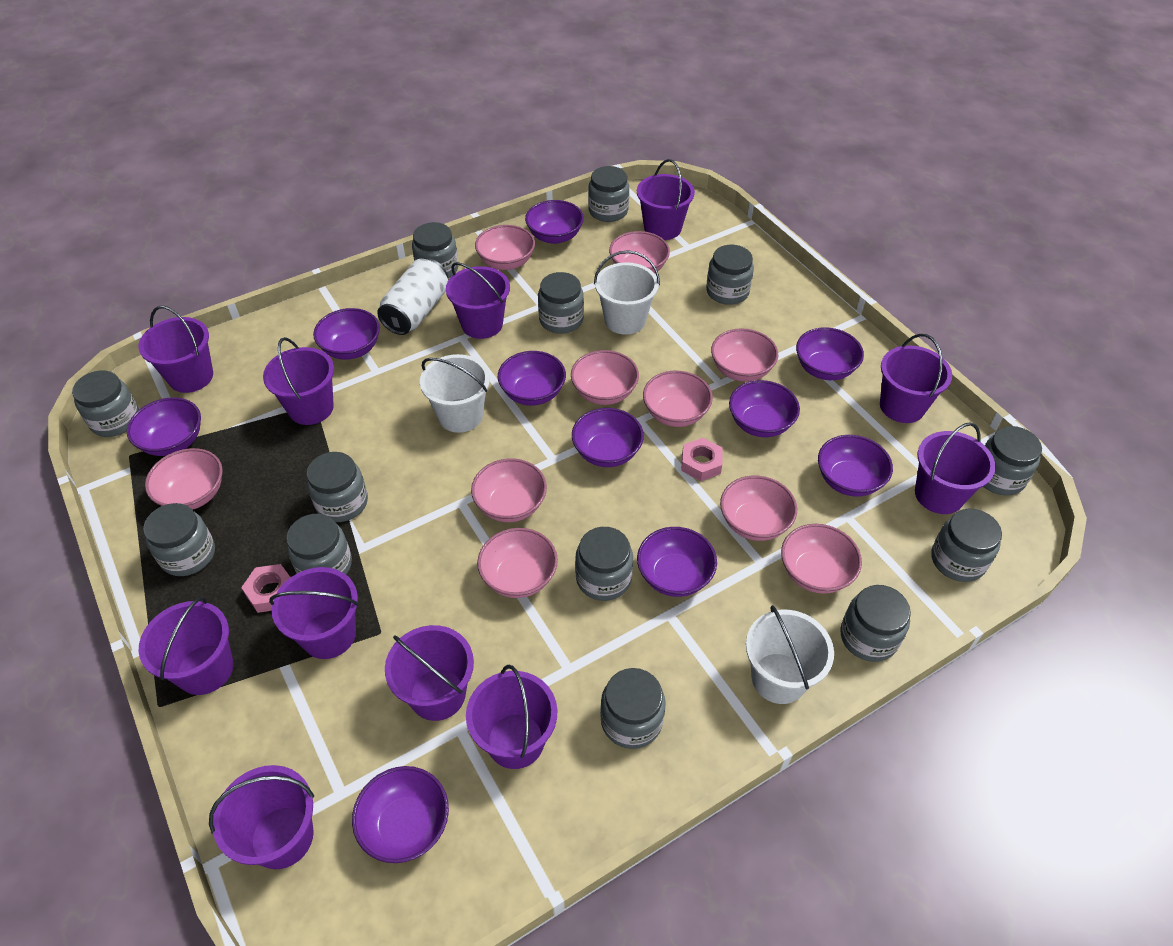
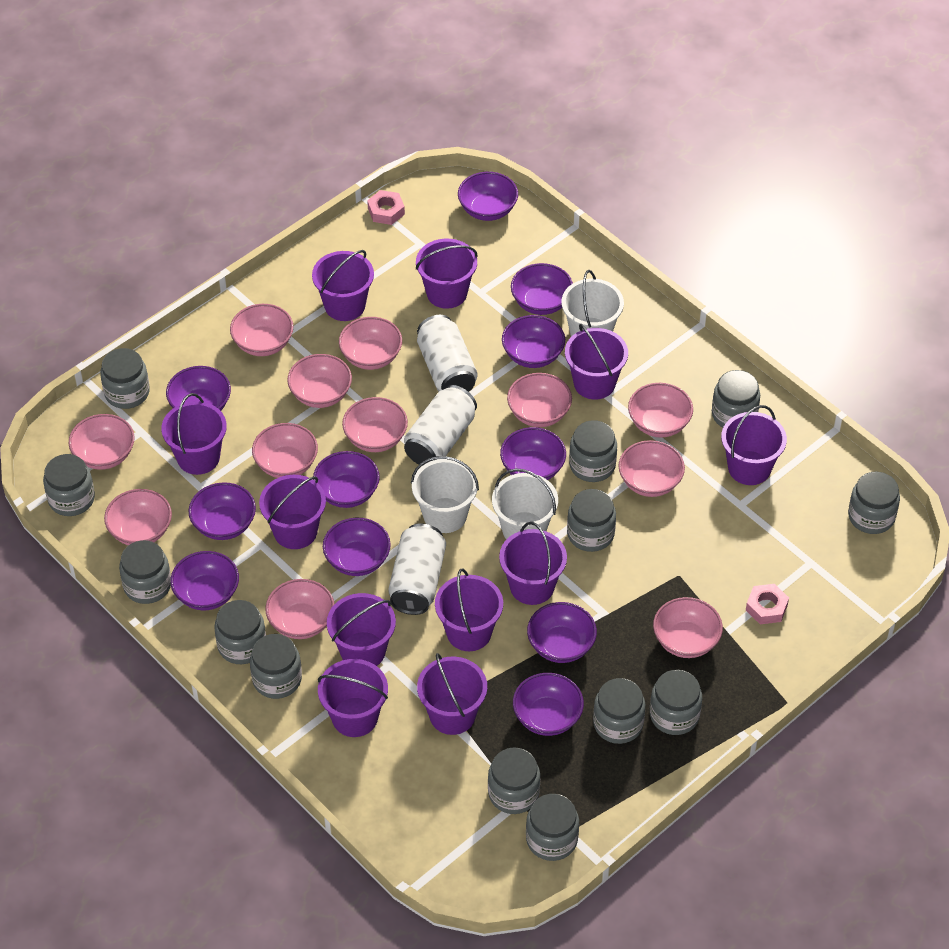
pink bowl: 10 -> 12
purple bowl: 10 -> 11
white can: 1 -> 3

